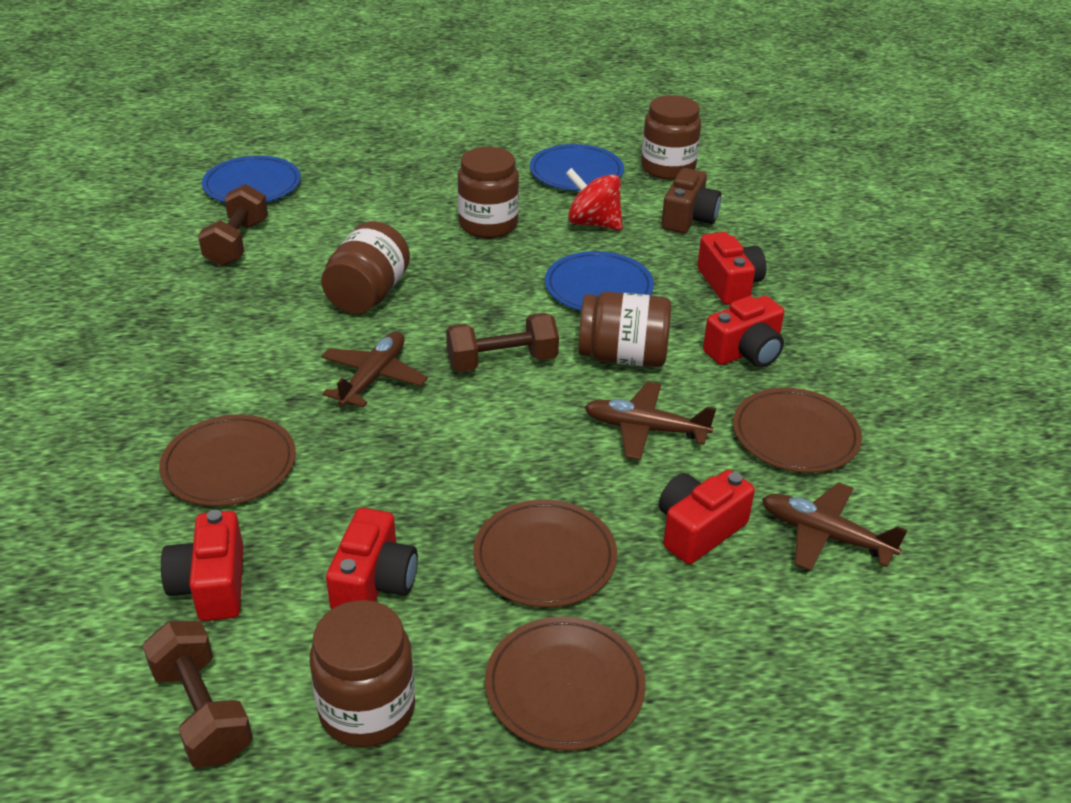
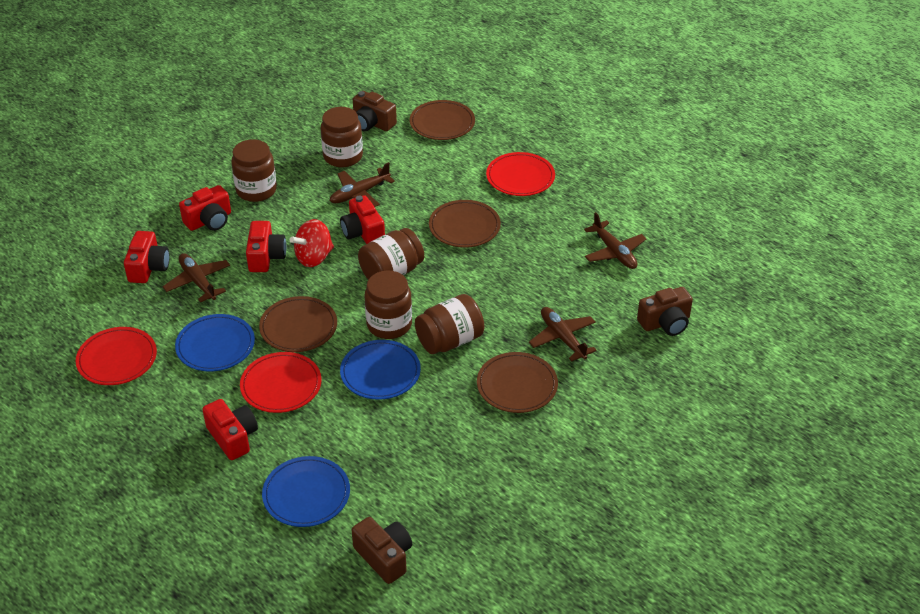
brown camera: 1 -> 3
brown dumbbell: 3 -> 0
brown plane: 3 -> 4
red plate: 0 -> 3

